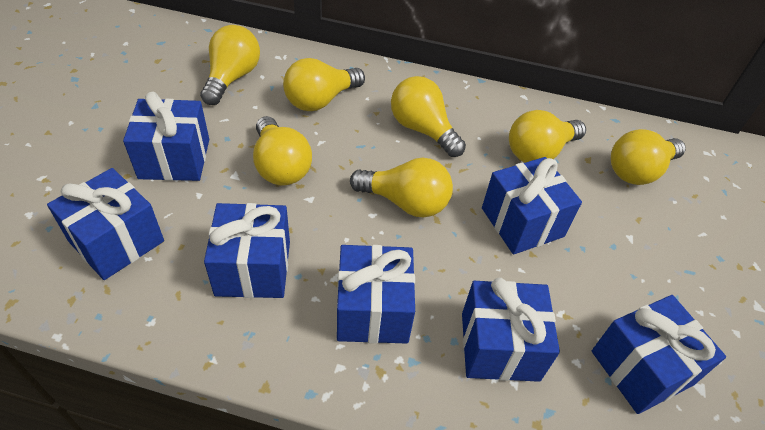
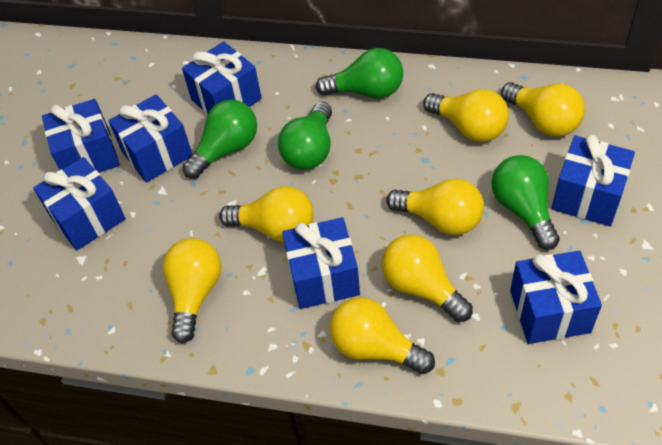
green light bulb: 0 -> 4

